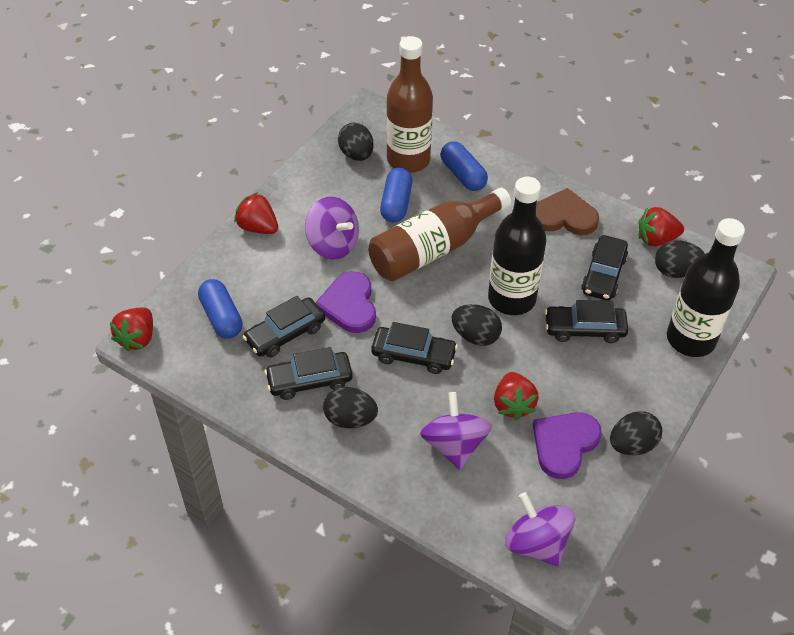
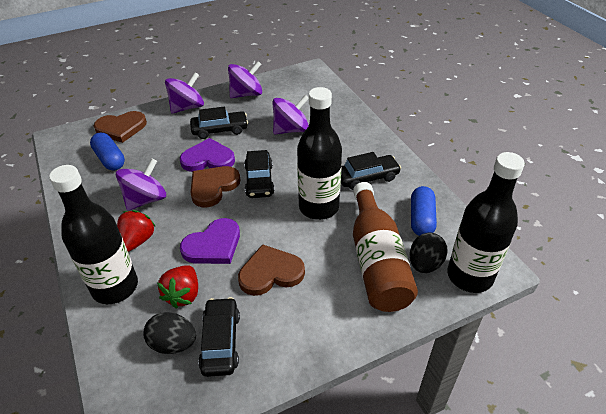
black bottle: 2 -> 3
black car: 5 -> 4
black egg: 5 -> 2
blue capsule: 3 -> 2
brown bottle: 2 -> 1
brown heart: 1 -> 3
purple spinning top: 3 -> 4
red strawberry: 4 -> 2

